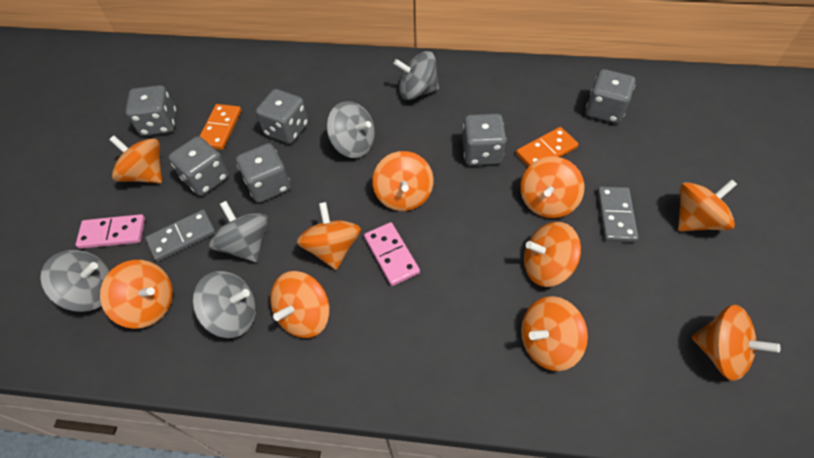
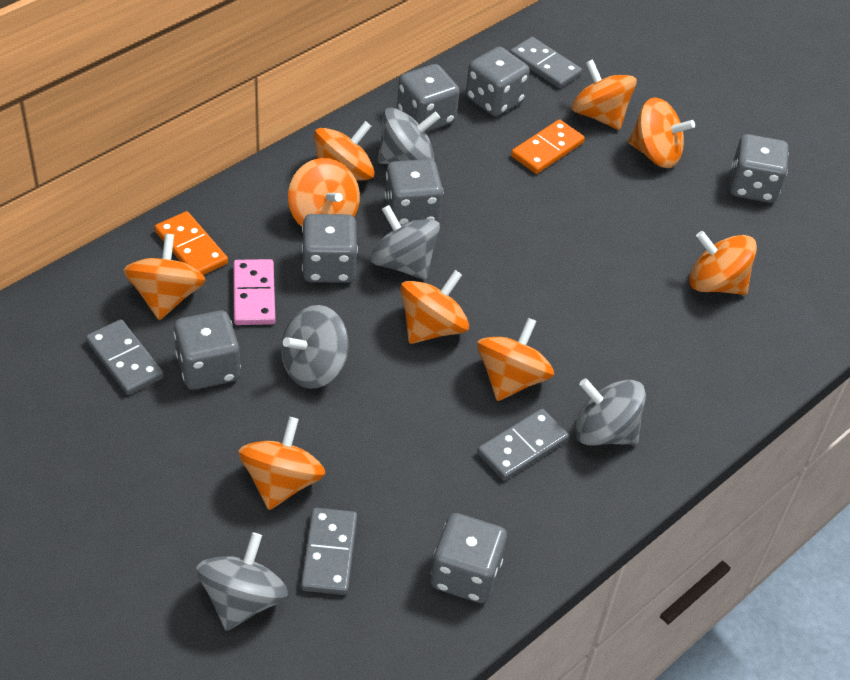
grey dice: 6 -> 7
grey domino: 2 -> 4
orange spinning top: 10 -> 9
pink domino: 2 -> 1

